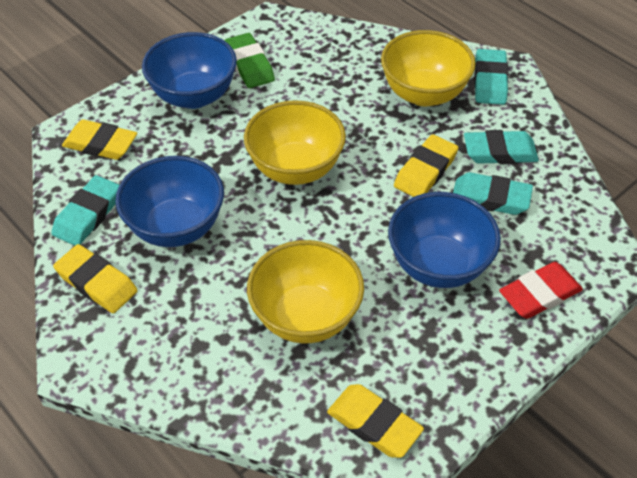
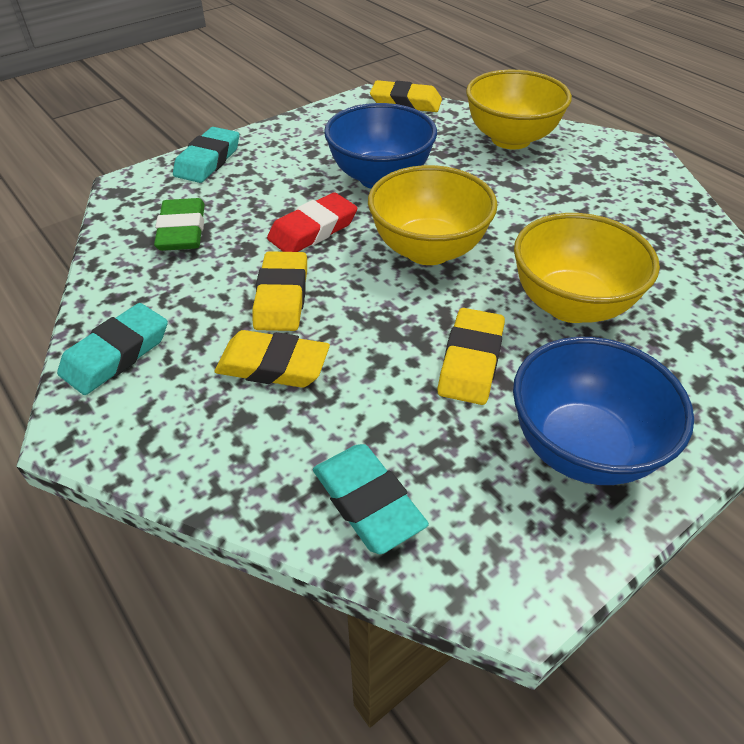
blue bowl: 3 -> 2
turquoise eraser: 4 -> 3

